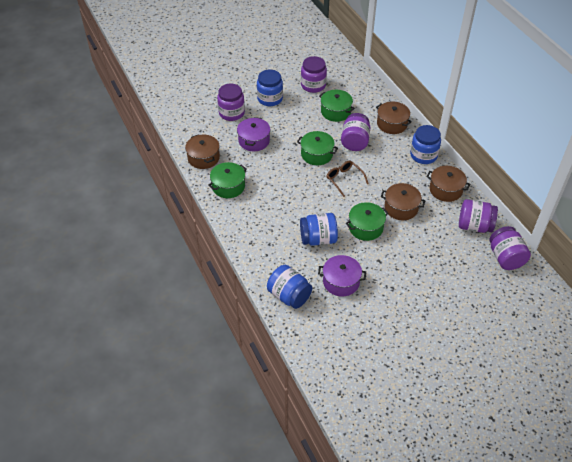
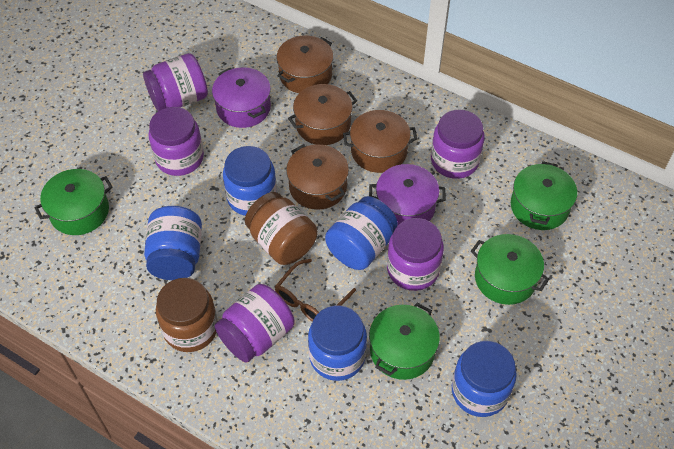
blue jar: 4 -> 5
brown jar: 0 -> 2

